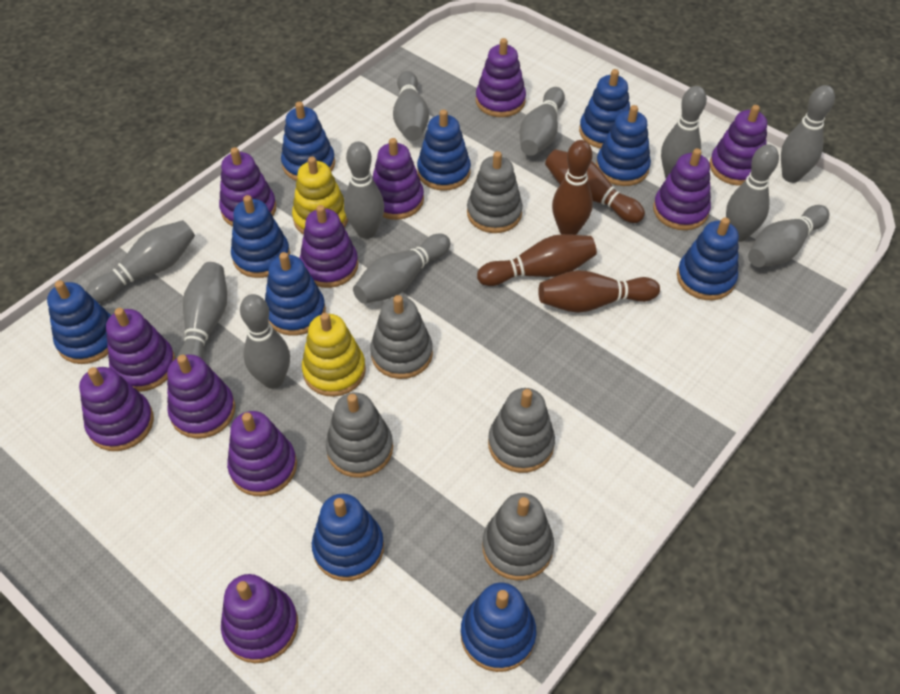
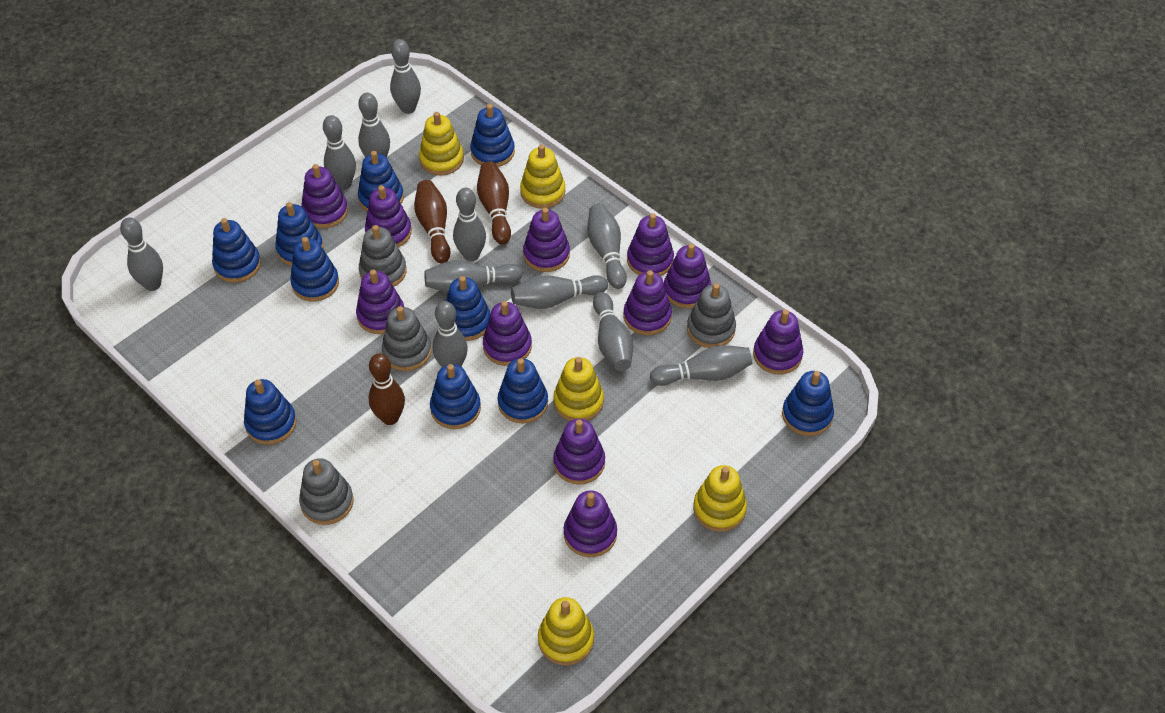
brown bowling pin: 4 -> 3
grey stacking toy: 5 -> 4
yellow stacking toy: 2 -> 5

